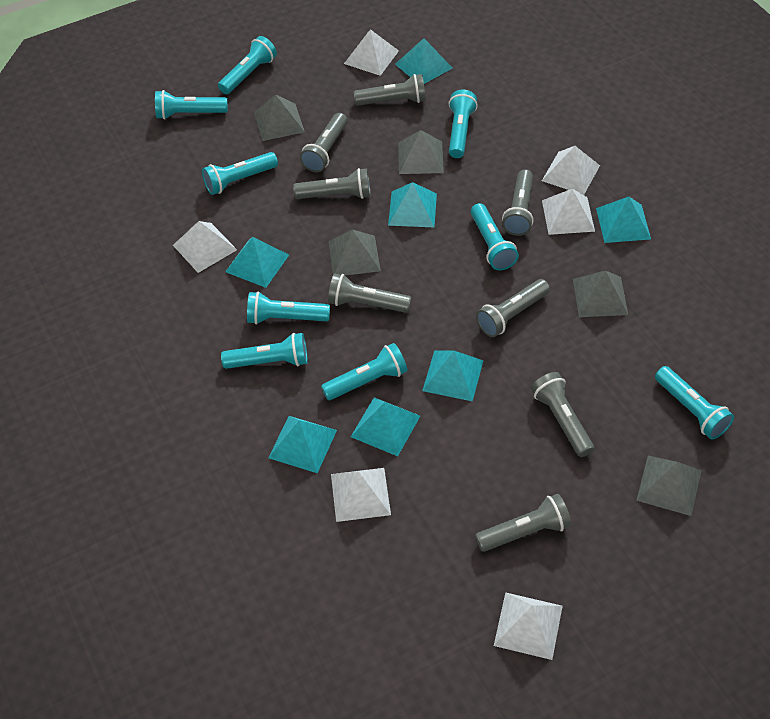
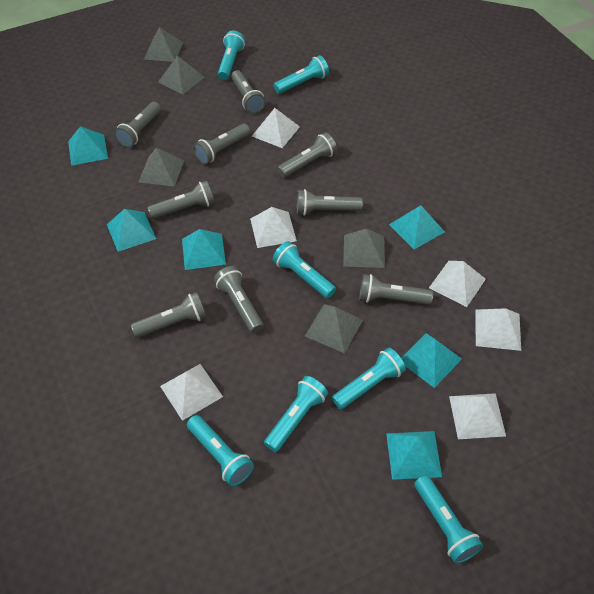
grey flashlight: 8 -> 9
turquoise flashlight: 9 -> 7
turquoise pyramid: 7 -> 6

